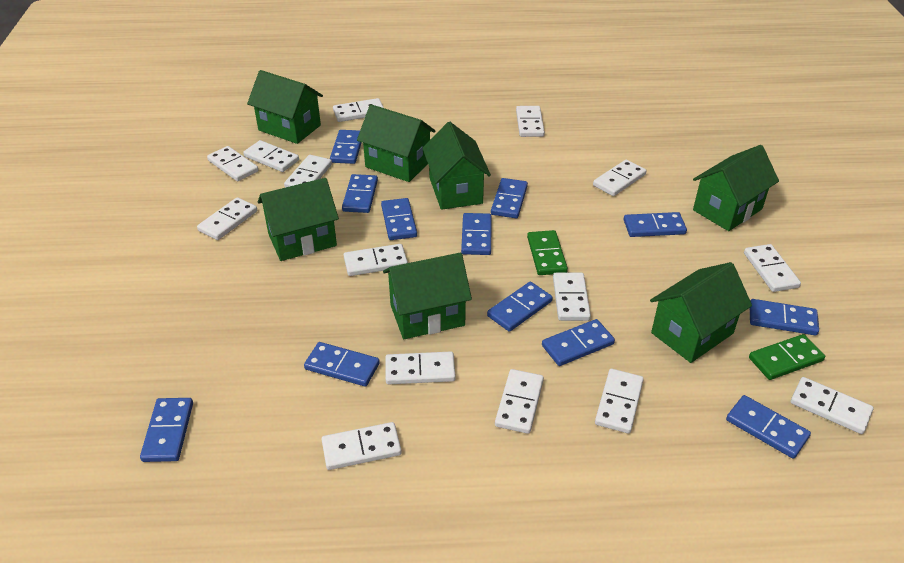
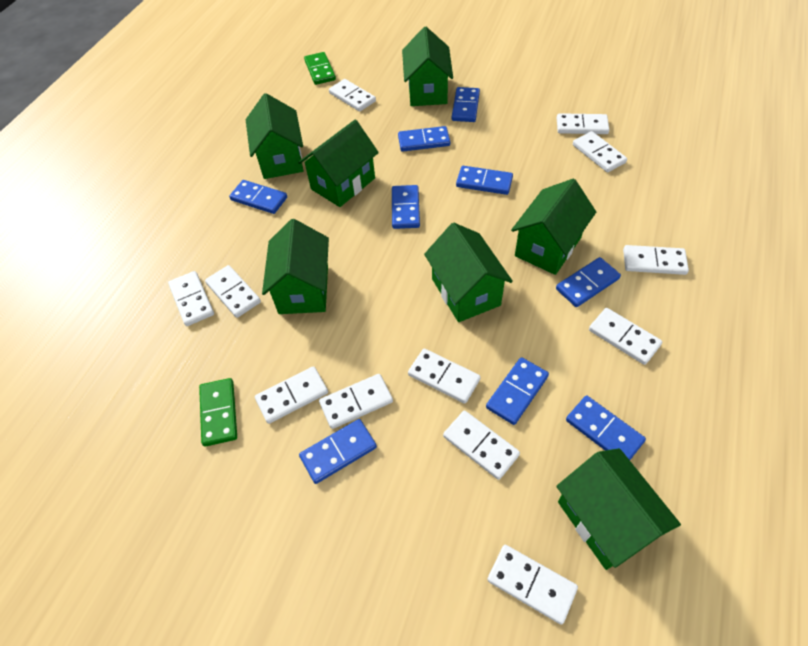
blue domino: 12 -> 9
white domino: 15 -> 12

